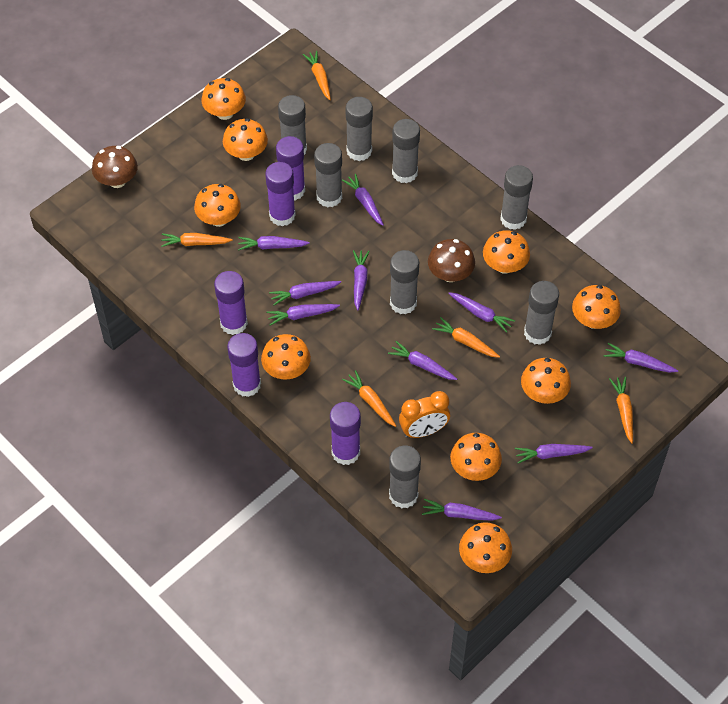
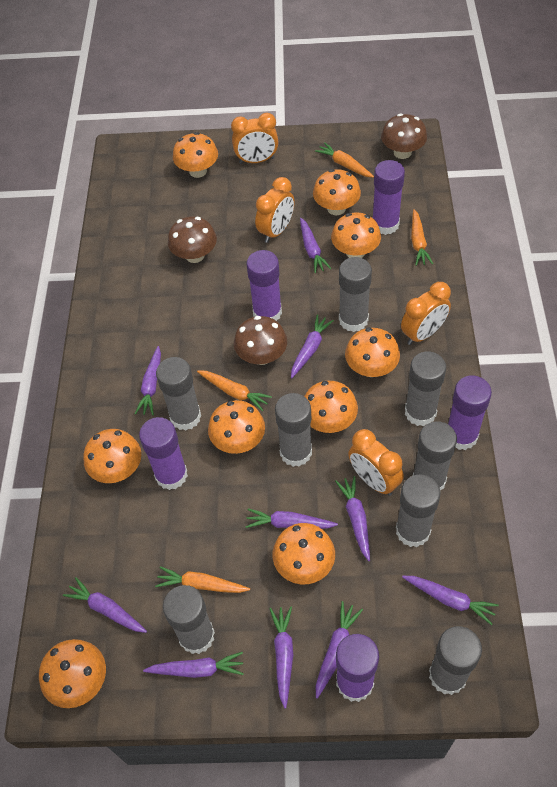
brown mushroom: 2 -> 3
orange carrot: 5 -> 4
orange clock: 1 -> 4

